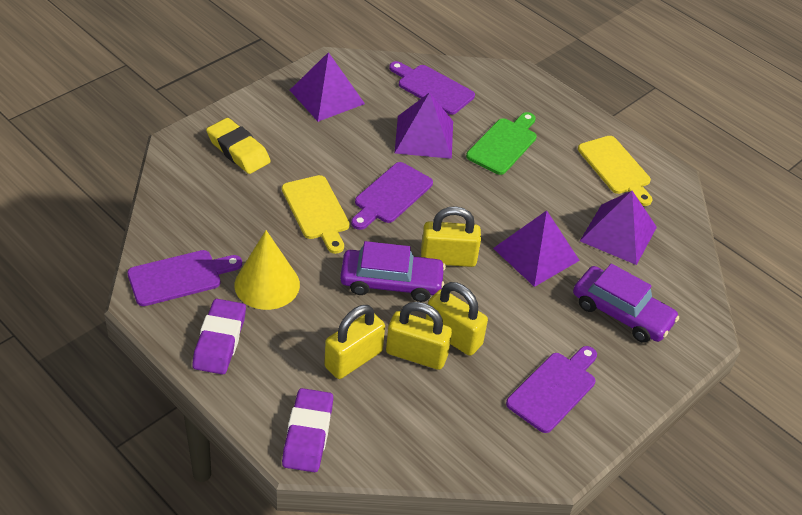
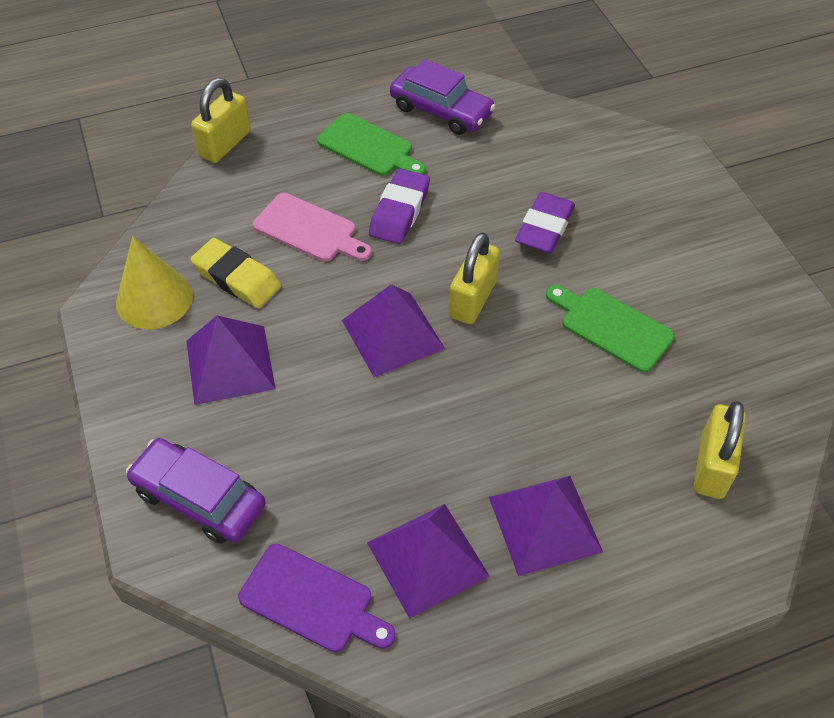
green cutting board: 1 -> 2
pink cutting board: 0 -> 1
purple cutting board: 4 -> 1
yellow cutting board: 2 -> 0
yellow padlock: 4 -> 3

